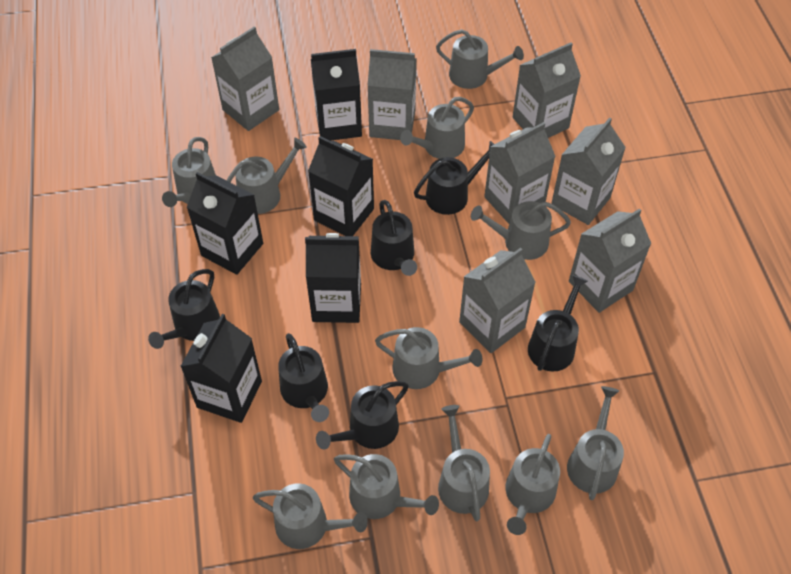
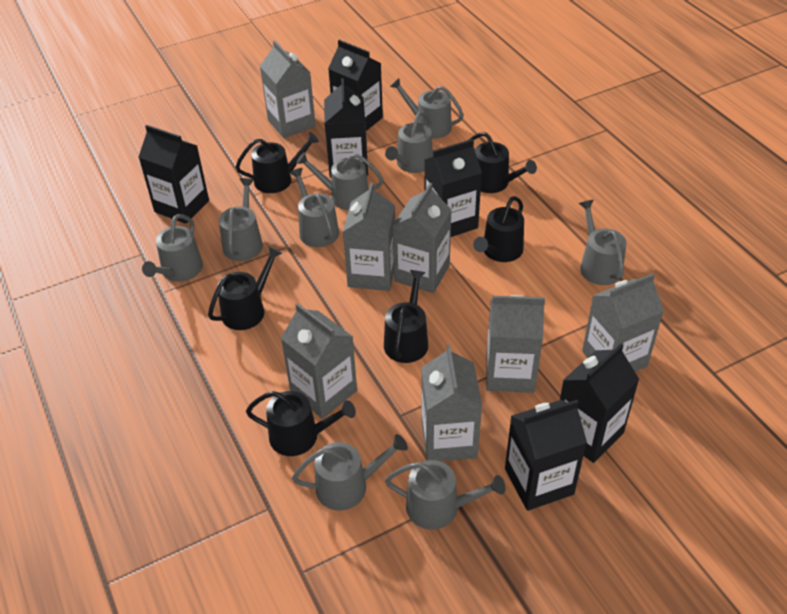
black carton: 5 -> 6
grey watering can: 11 -> 9

